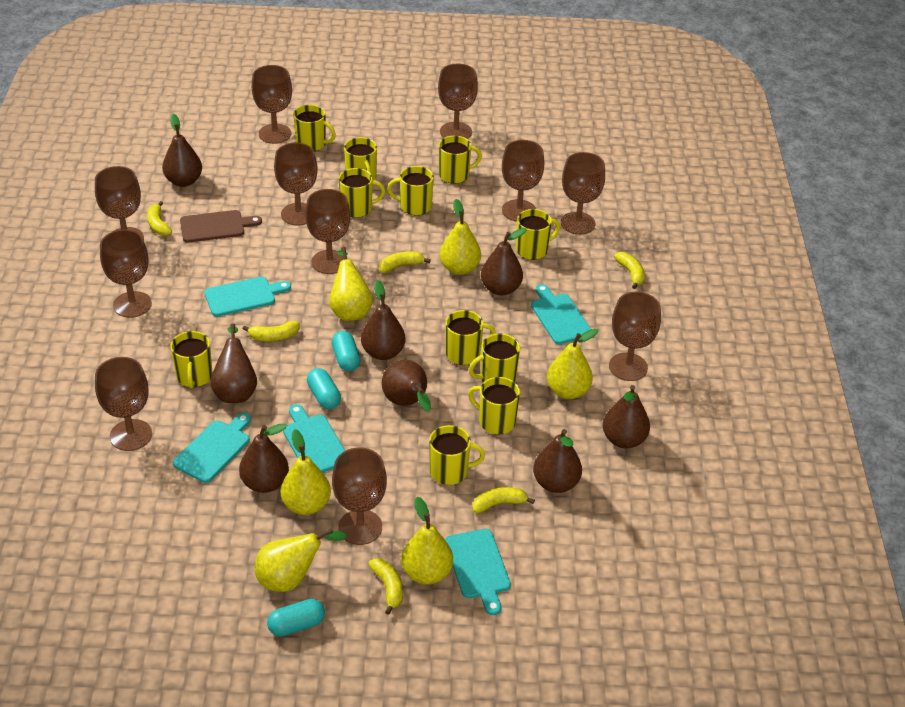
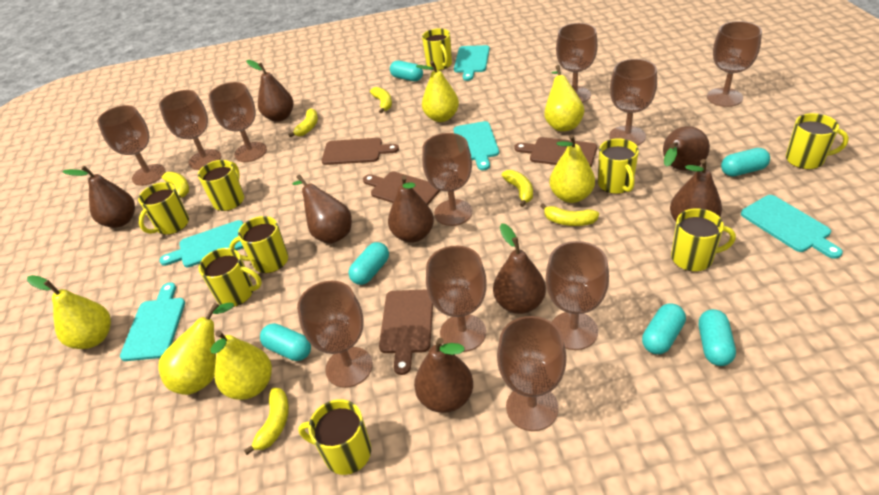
brown cutting board: 1 -> 4
turquoise capsule: 3 -> 6
yellow mug: 11 -> 9

